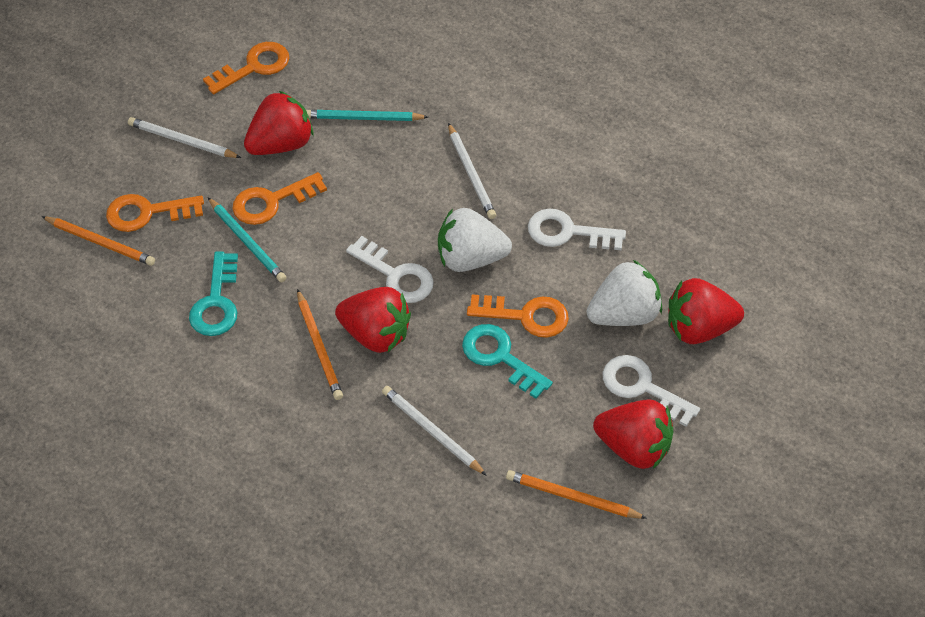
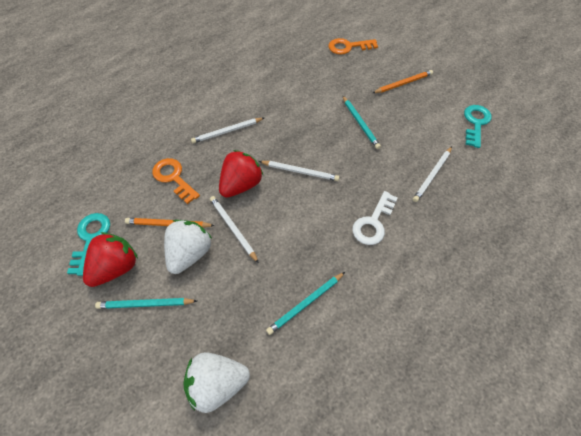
orange key: 4 -> 2
orange pencil: 3 -> 2
red strawberry: 4 -> 2
turquoise pencil: 2 -> 3
white key: 3 -> 1
white pencil: 3 -> 4

